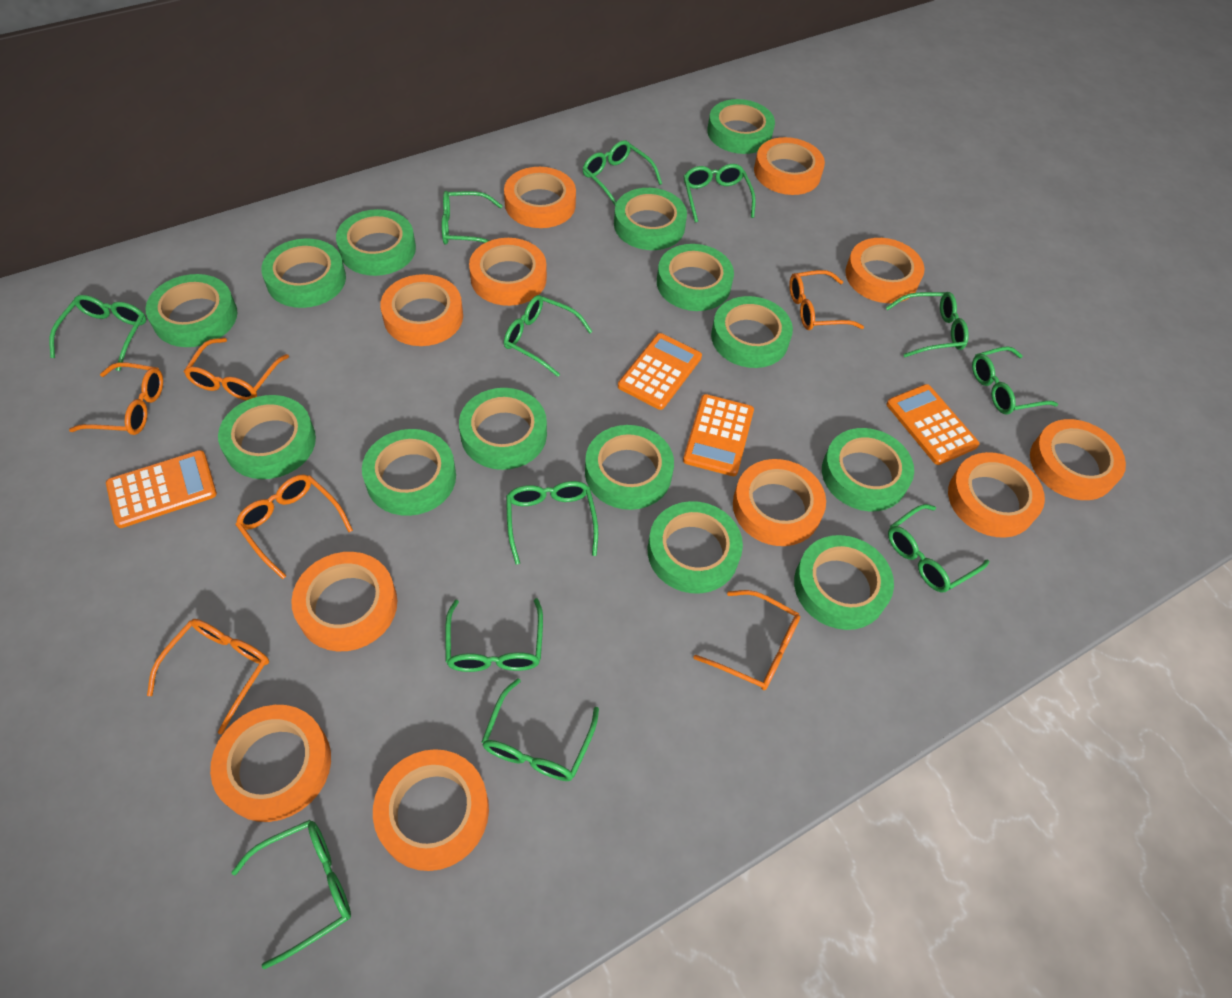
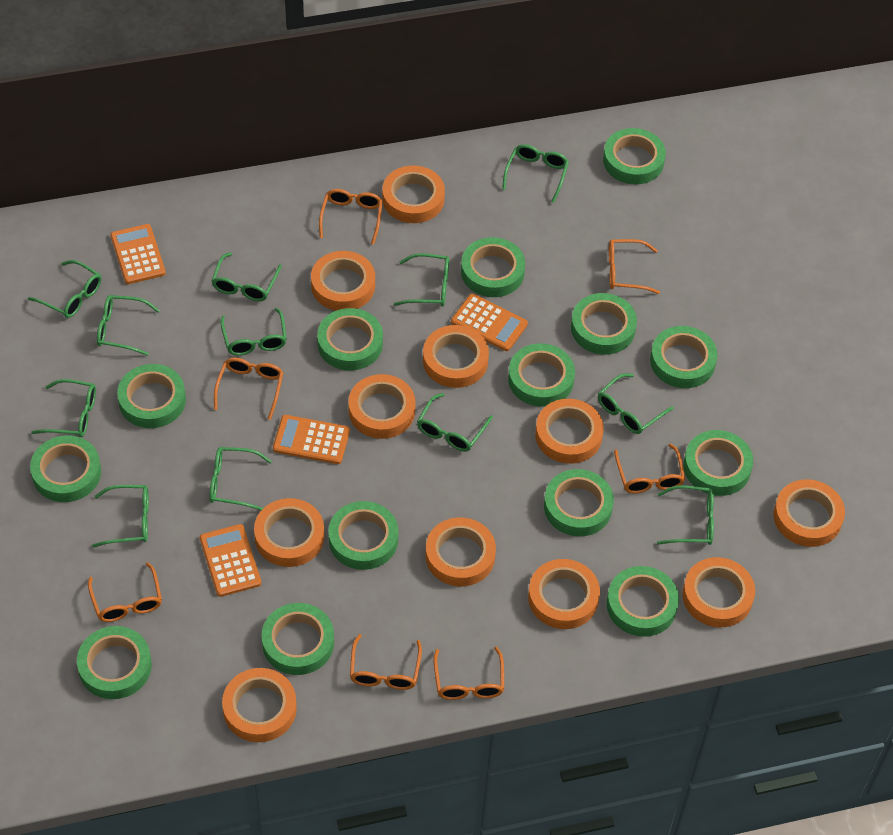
orange glasses: 6 -> 7

